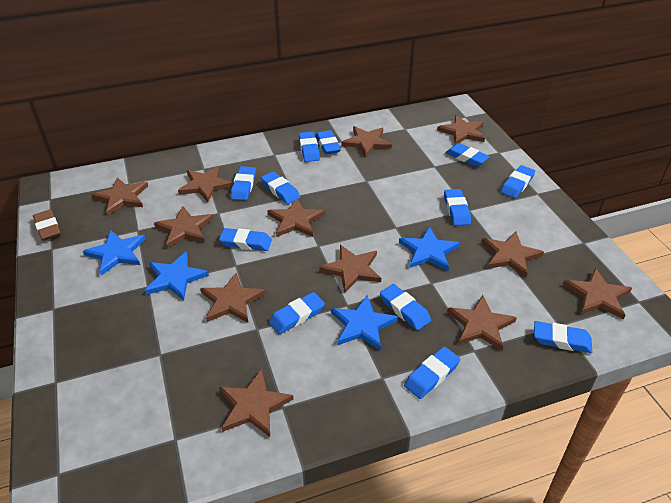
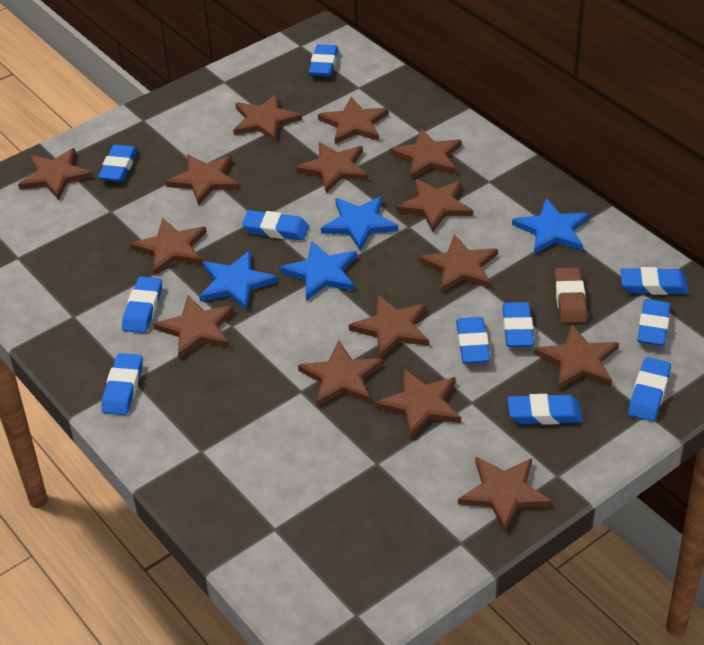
blue eraser: 12 -> 11
brown star: 12 -> 15

